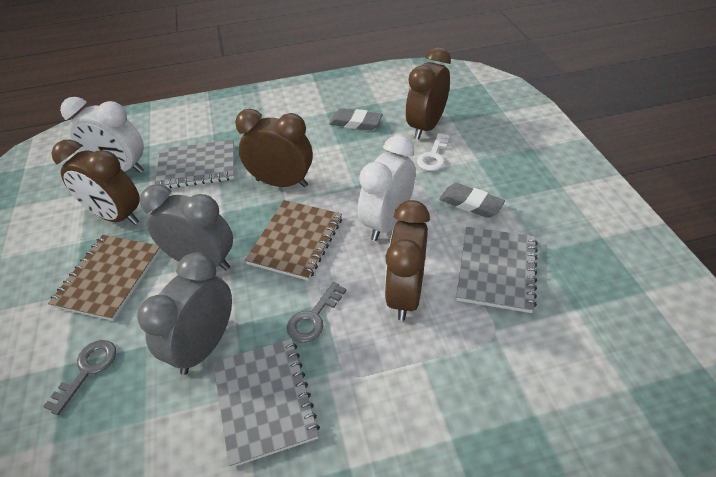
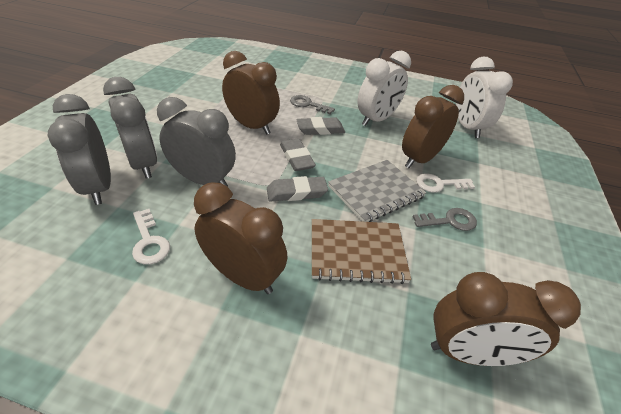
brown notebook: 2 -> 1
grey clock: 2 -> 3
grey eraser: 2 -> 3
grey notebook: 3 -> 1
white key: 1 -> 2

